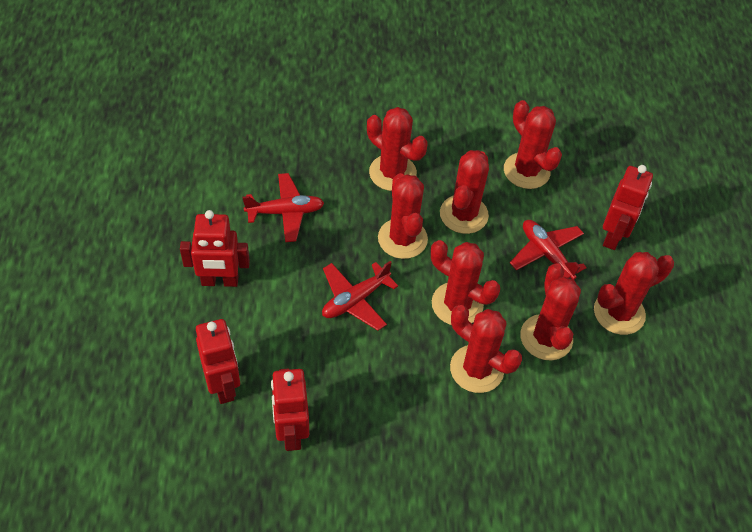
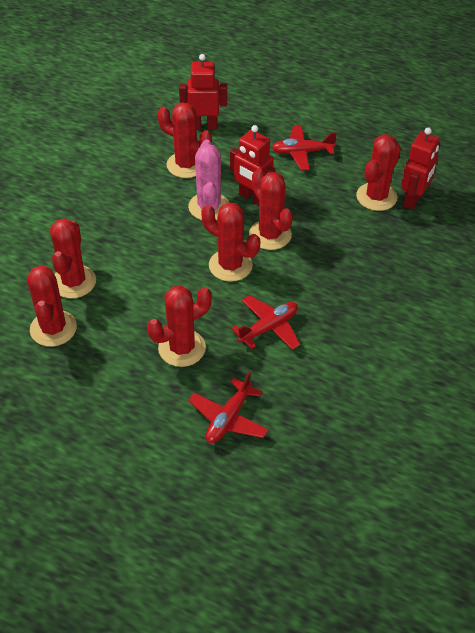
pink cactus: 0 -> 1
red cactus: 8 -> 7
red robot: 4 -> 3

